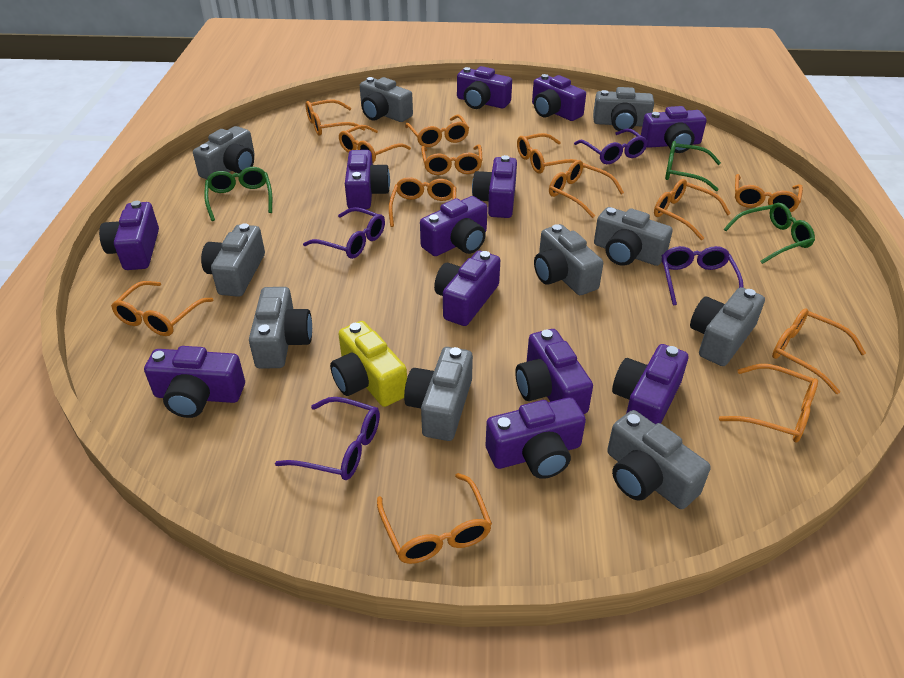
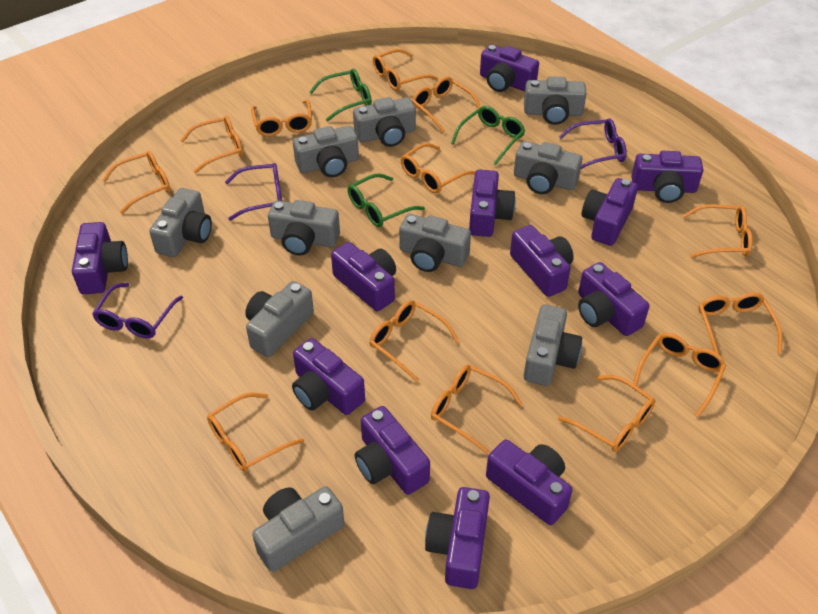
purple glasses: 4 -> 3
yellow camera: 1 -> 0

